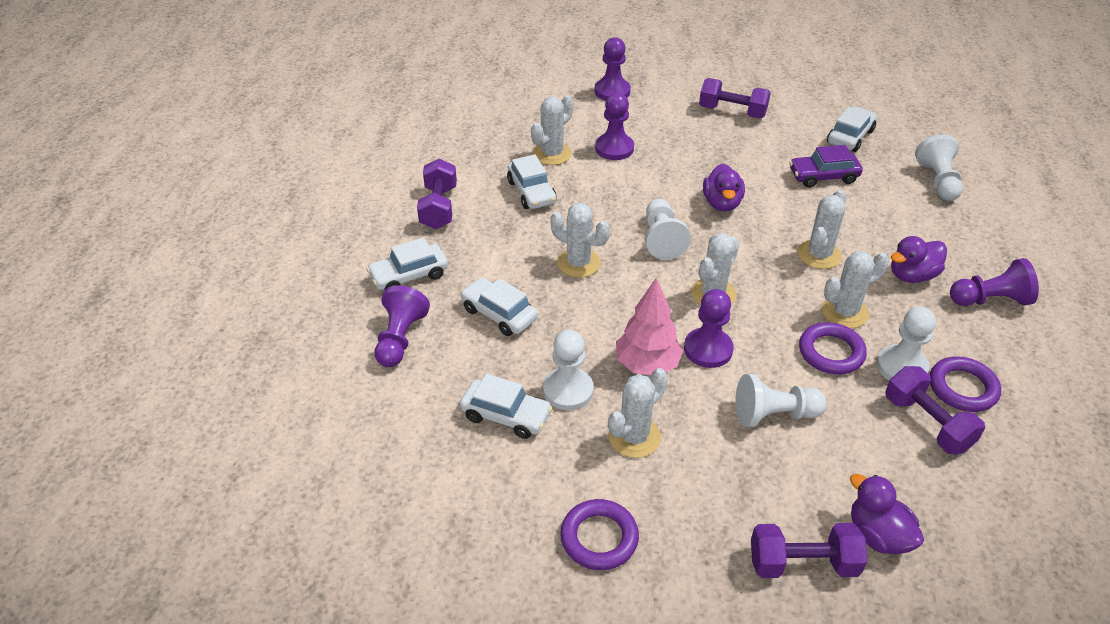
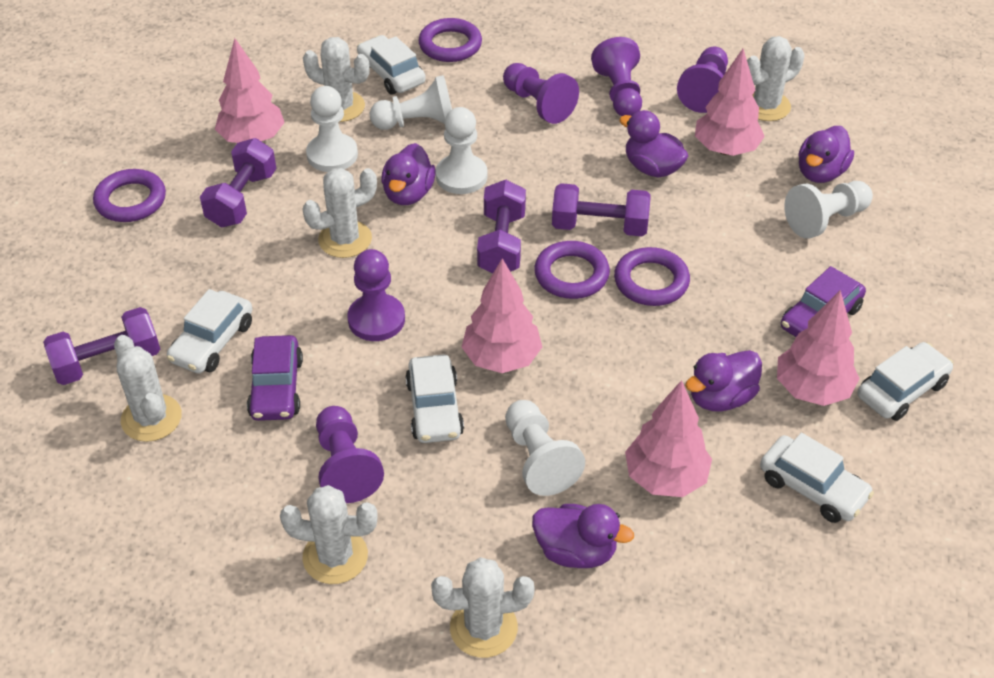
pink tree: 1 -> 5
purple car: 1 -> 2
purple duck: 3 -> 5
purple ring: 3 -> 4

